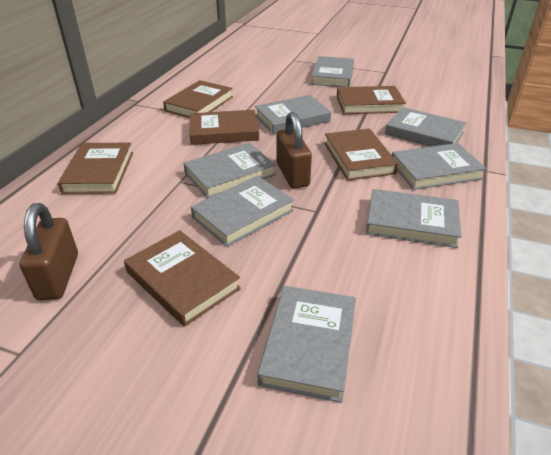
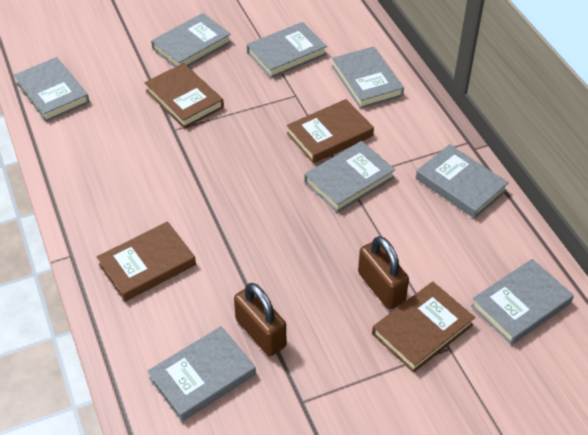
brown book: 6 -> 4

